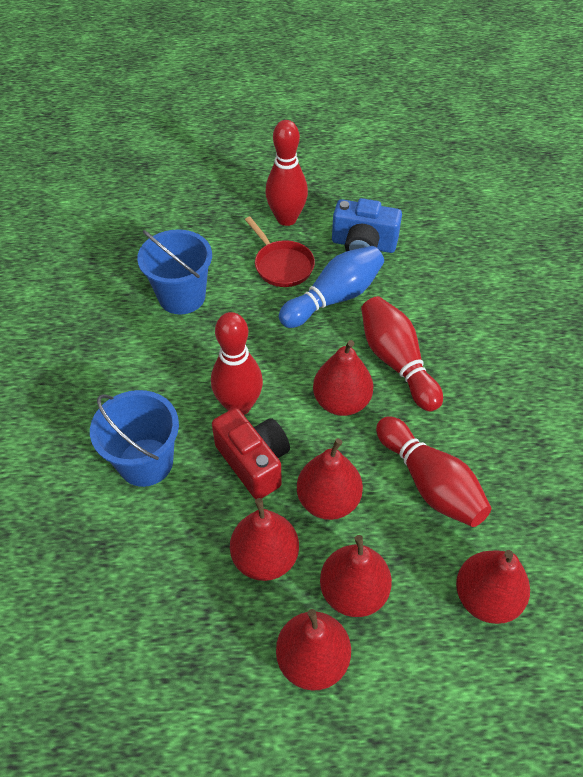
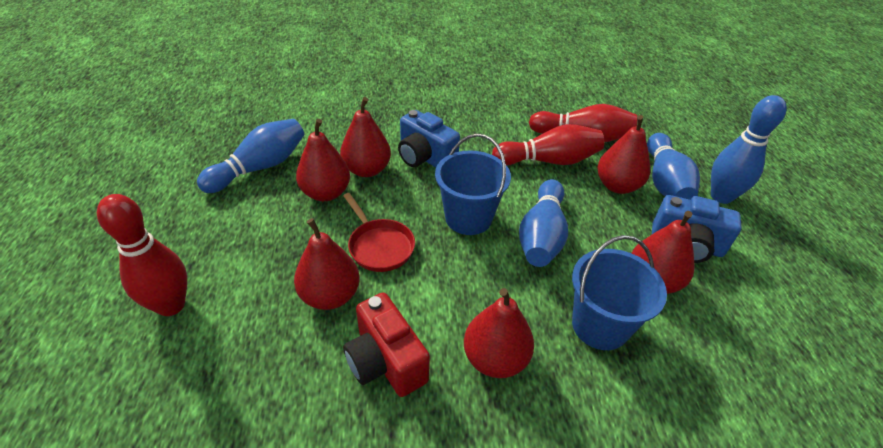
blue bowling pin: 1 -> 4
blue camera: 1 -> 2
red bowling pin: 4 -> 3

